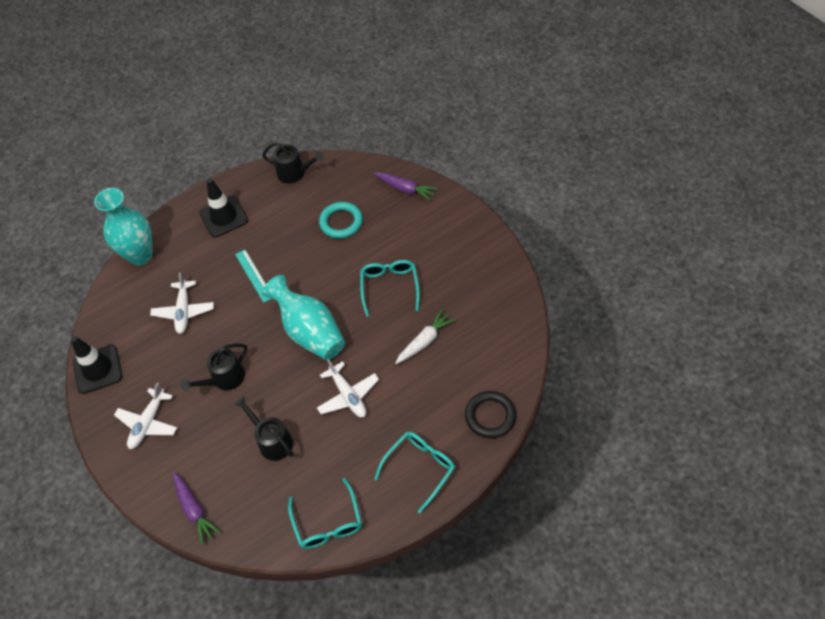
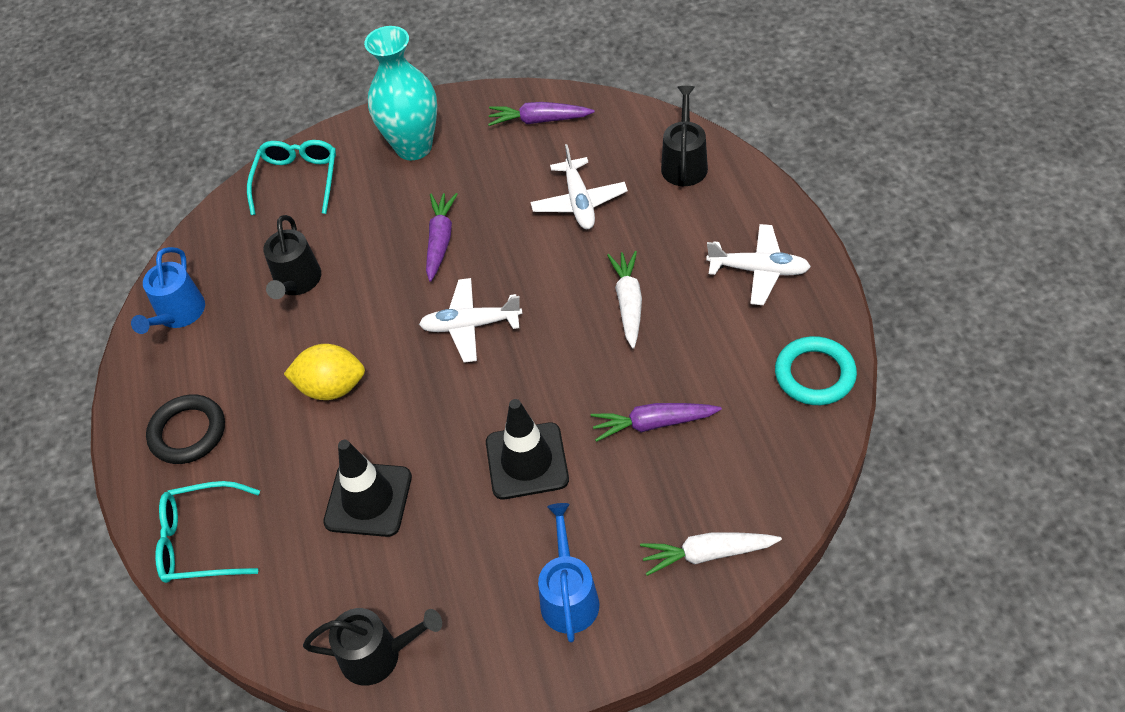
blue watering can: 0 -> 2
purple carrot: 2 -> 3
turquoise glasses: 3 -> 2
turquoise ruler: 1 -> 0
turquoise vase: 2 -> 1
white carrot: 1 -> 2
yellow lemon: 0 -> 1

